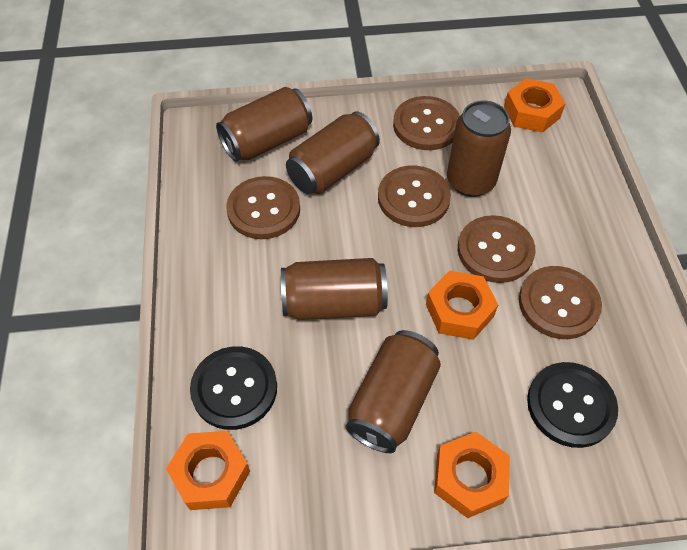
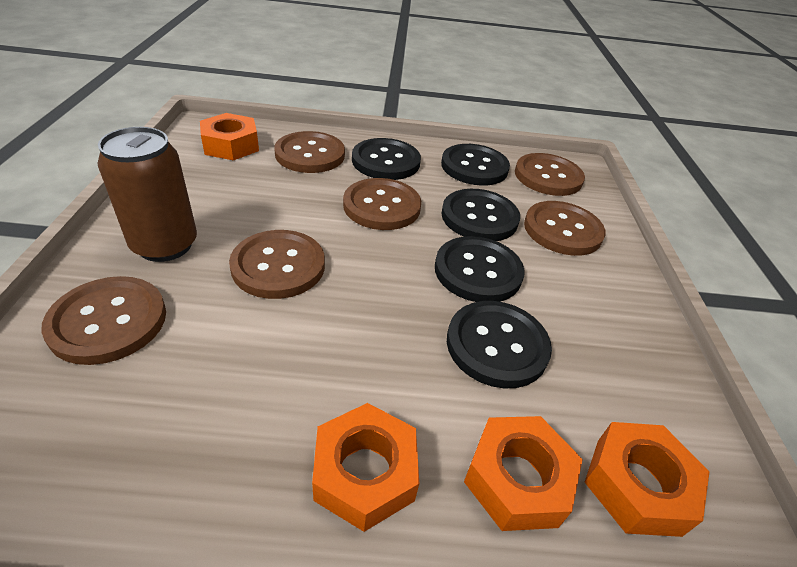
black button: 2 -> 5
brown button: 5 -> 6
brown can: 5 -> 1

